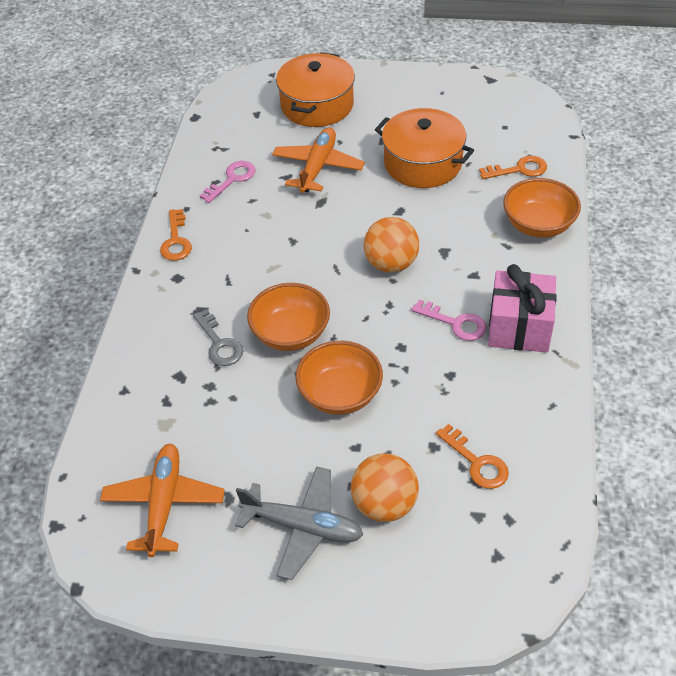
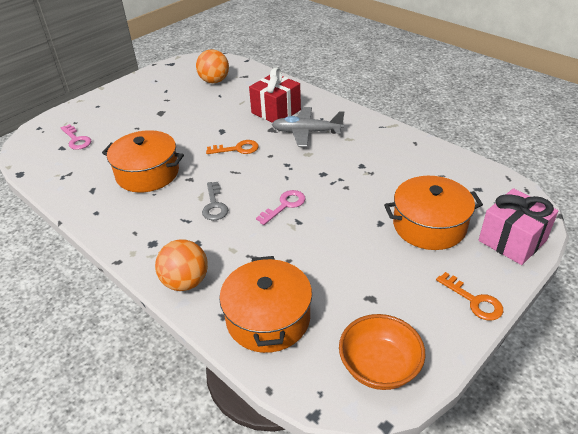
orange bowl: 3 -> 1
orange key: 3 -> 2
orange plane: 2 -> 0
orange pot: 2 -> 3
red gift: 0 -> 1

